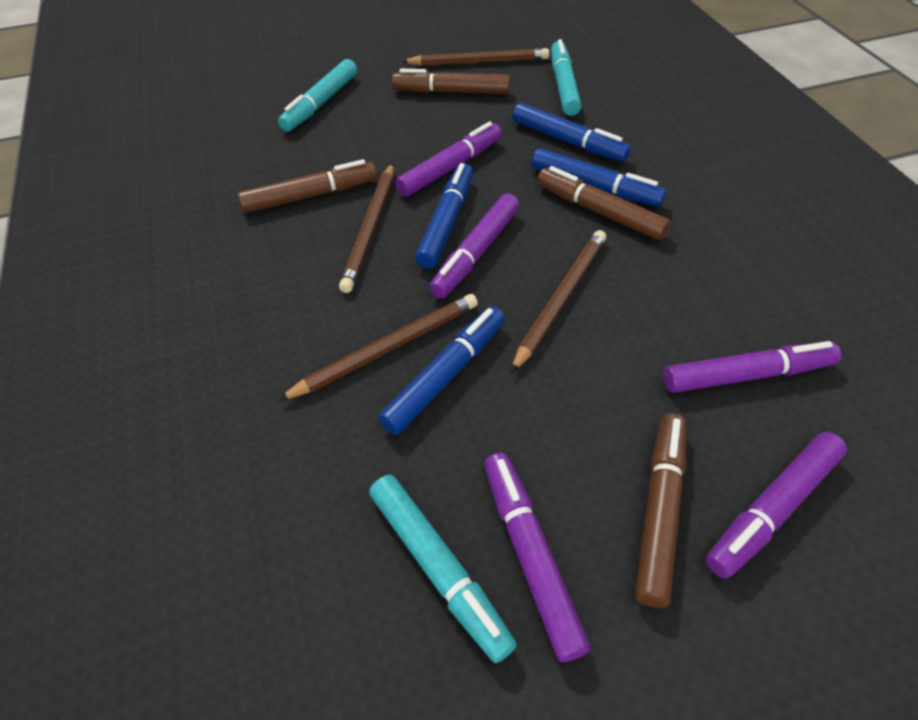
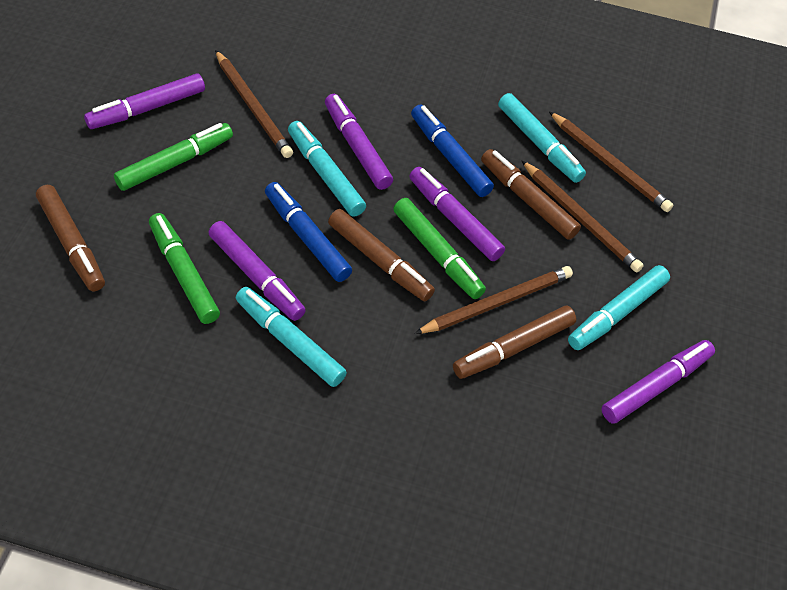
blue marker: 4 -> 2
green marker: 0 -> 3
turquoise marker: 3 -> 4

